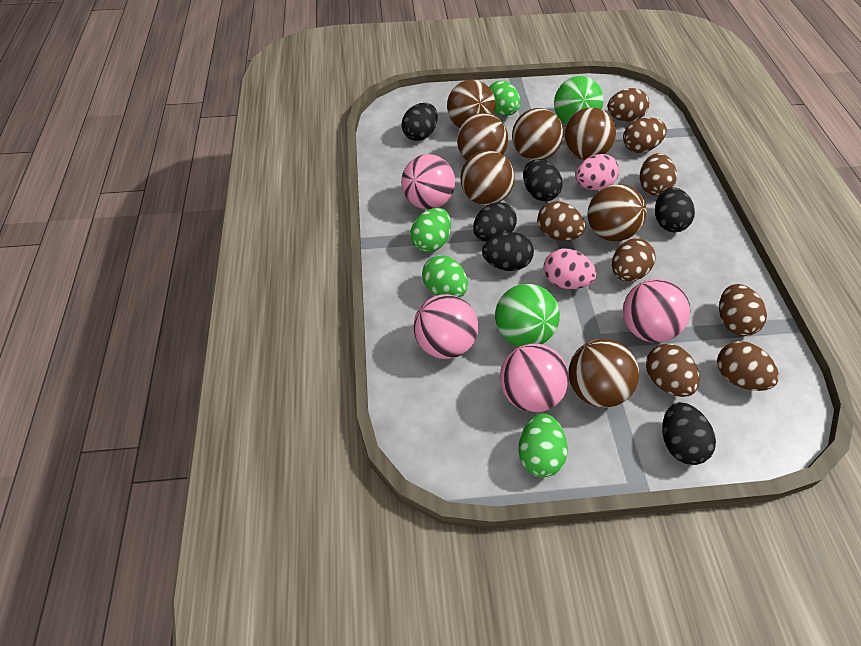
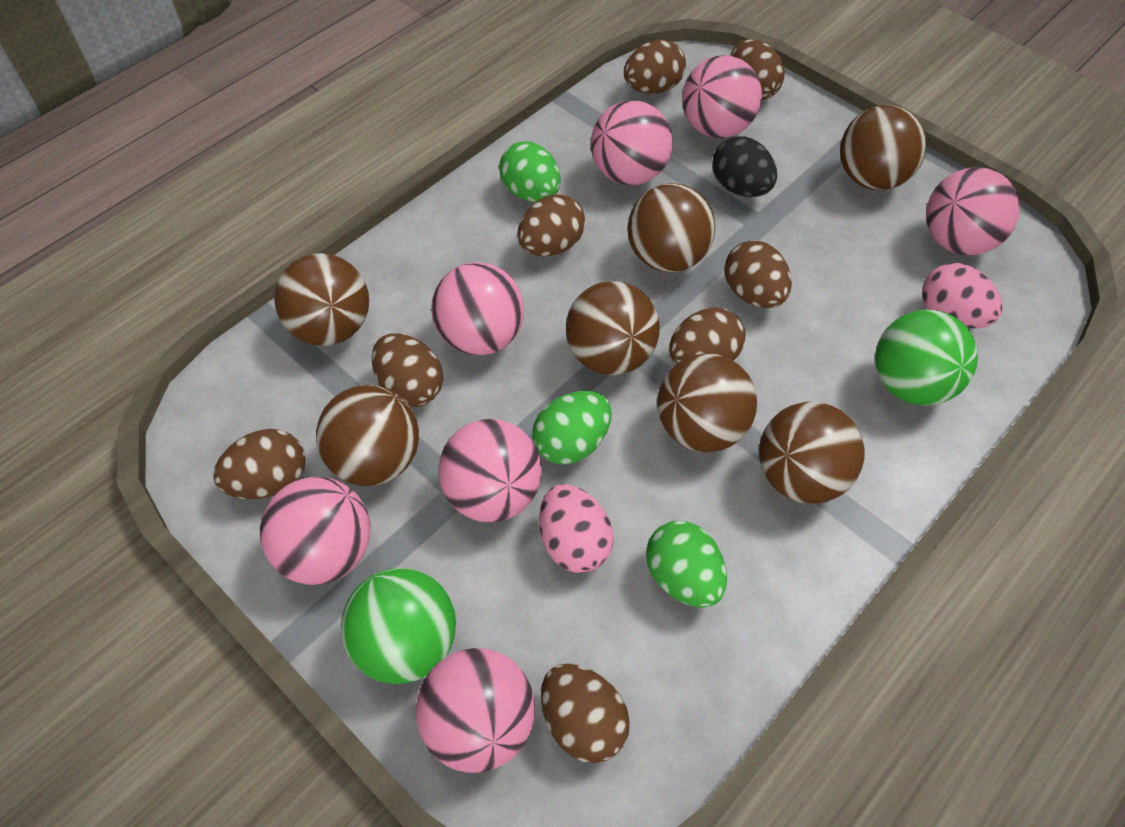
black egg: 6 -> 1
green egg: 4 -> 3
pink ball: 4 -> 7

